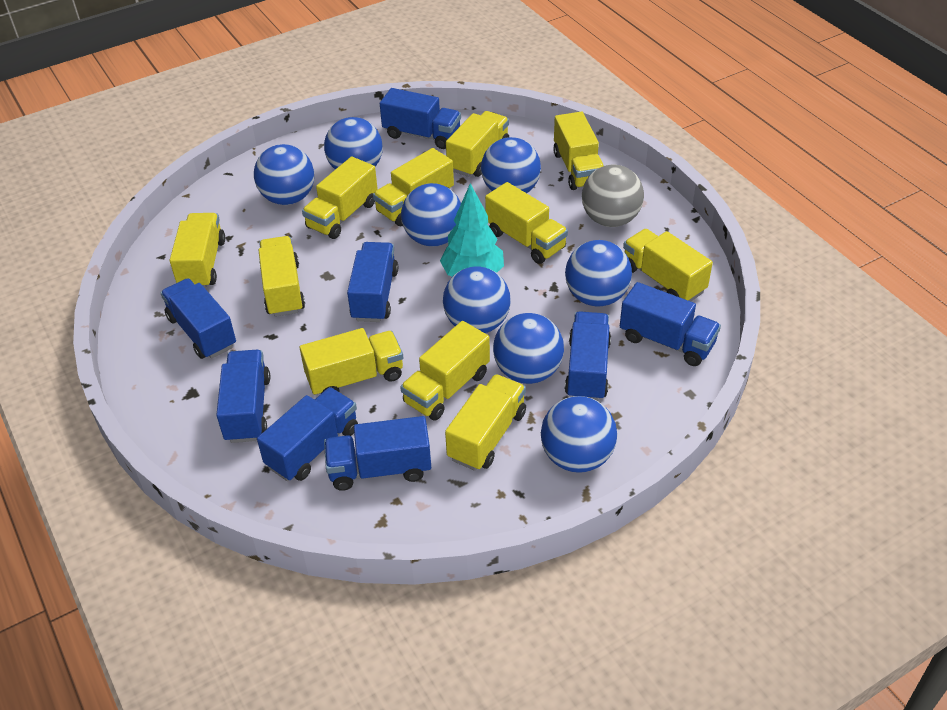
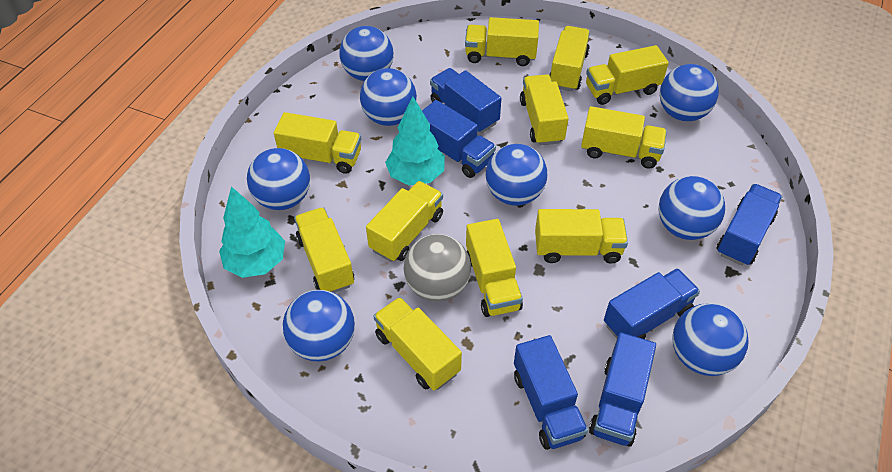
blue truck: 8 -> 6
turquoise tree: 1 -> 2

